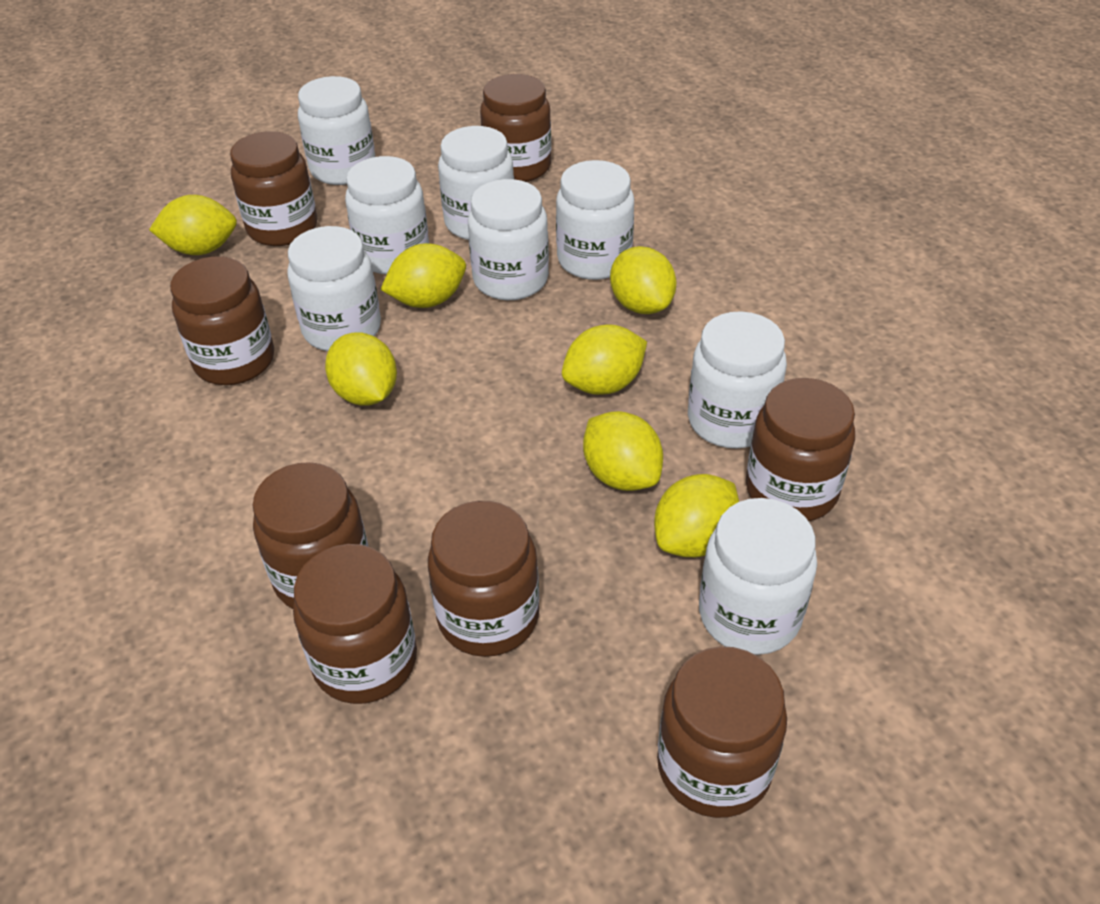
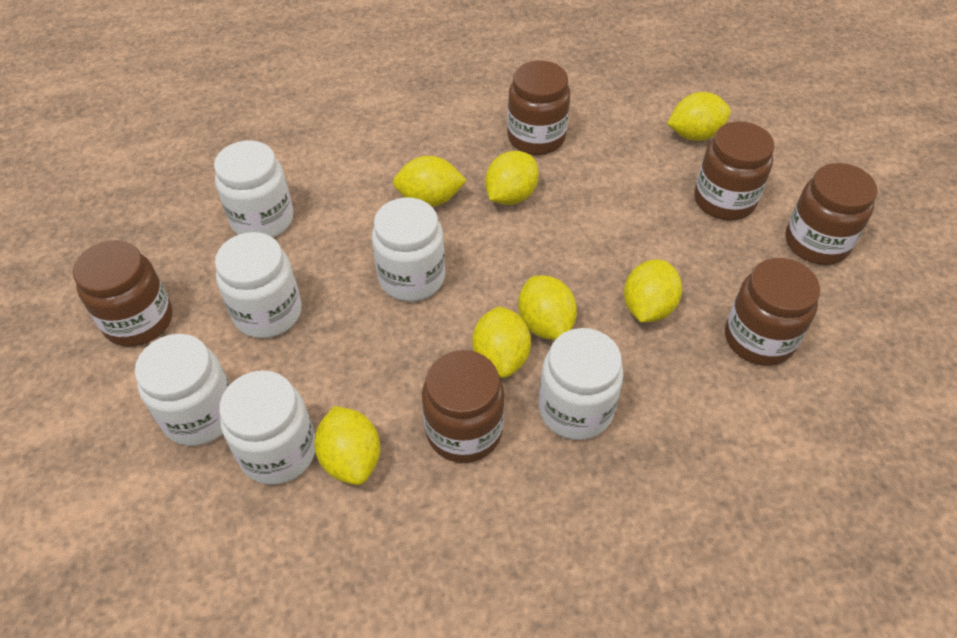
brown jar: 8 -> 6
white jar: 8 -> 6

